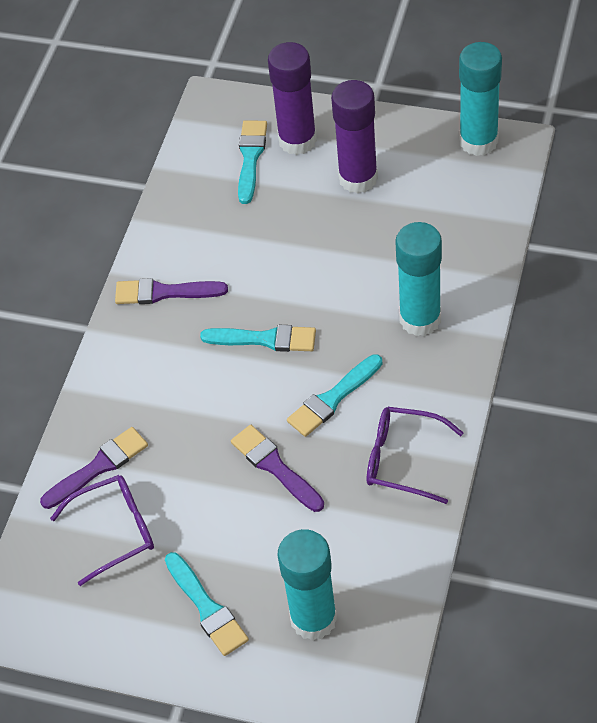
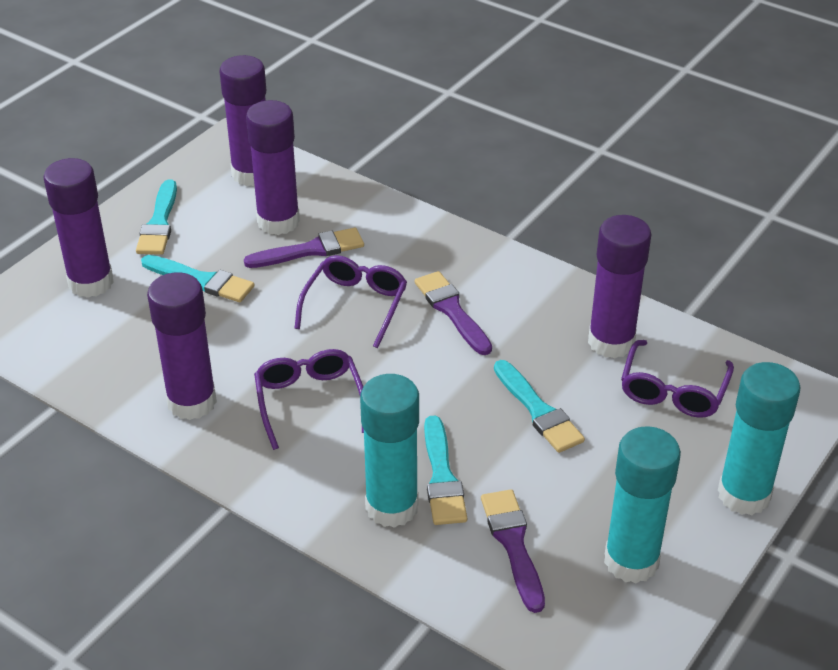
purple glasses: 2 -> 3
purple glue stick: 2 -> 5

